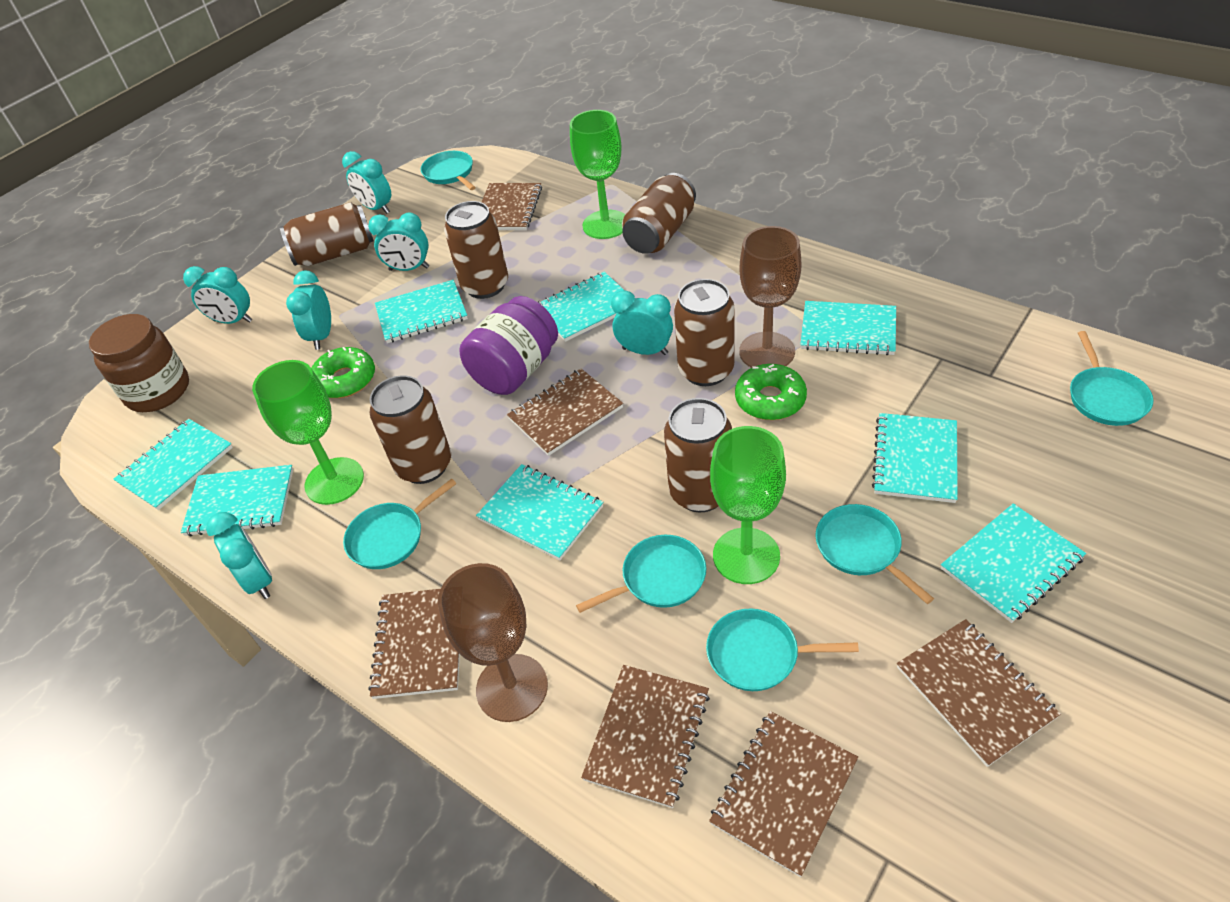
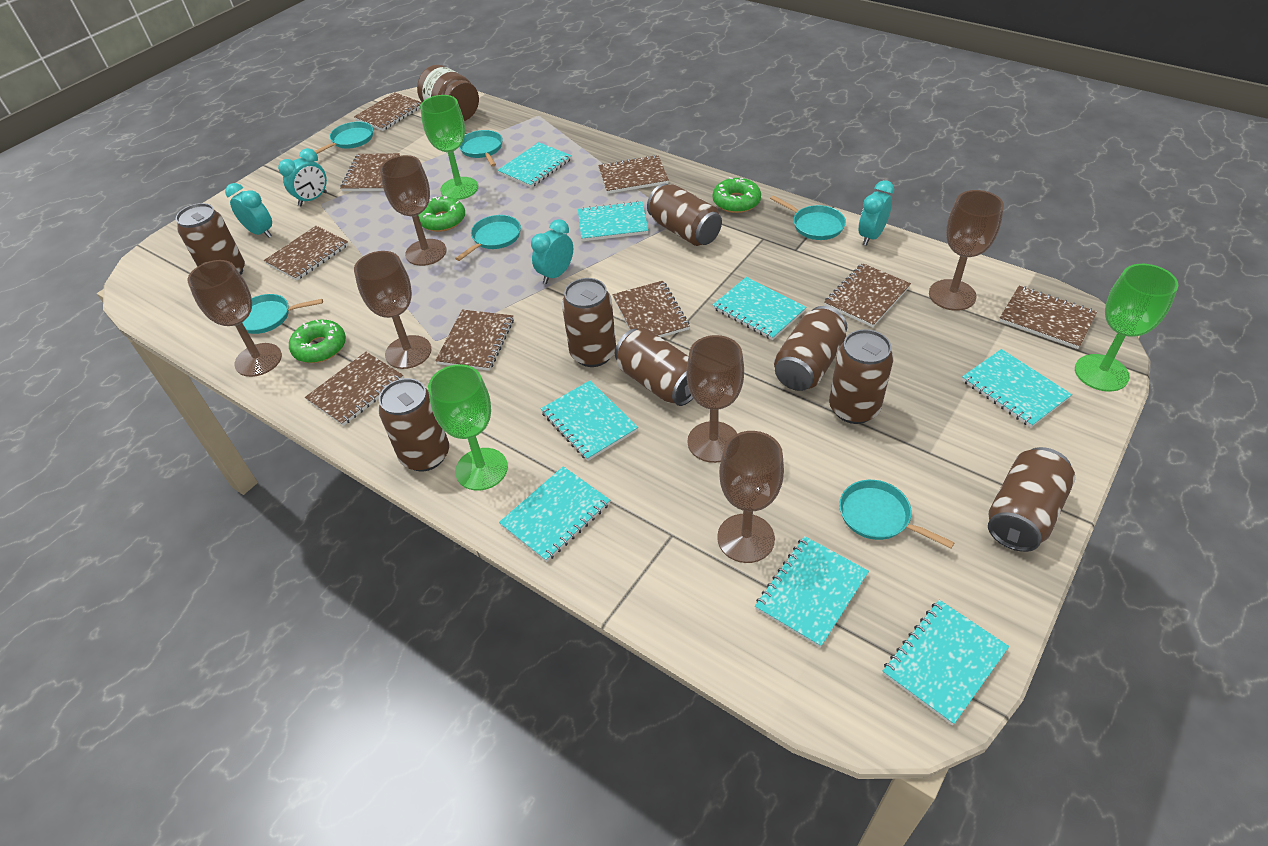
brown can: 6 -> 8
brown goblet: 2 -> 6
brown notebook: 6 -> 9
green donut: 2 -> 3
purple jar: 1 -> 0
turquoise clock: 6 -> 4

